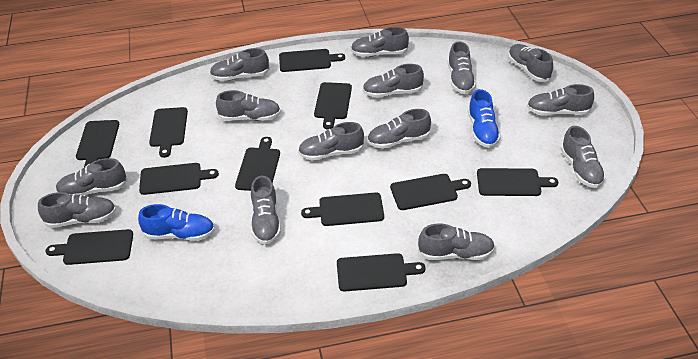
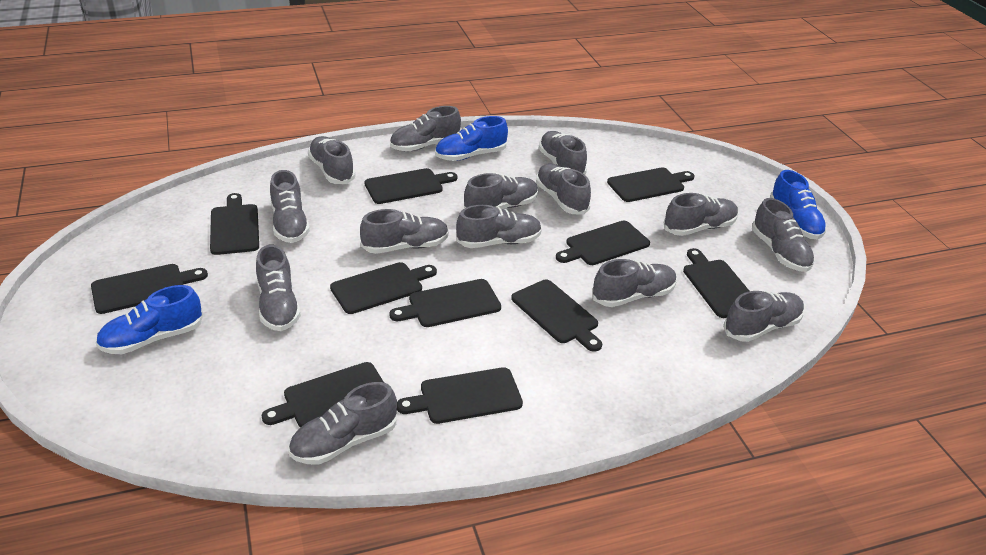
blue shoe: 2 -> 3

